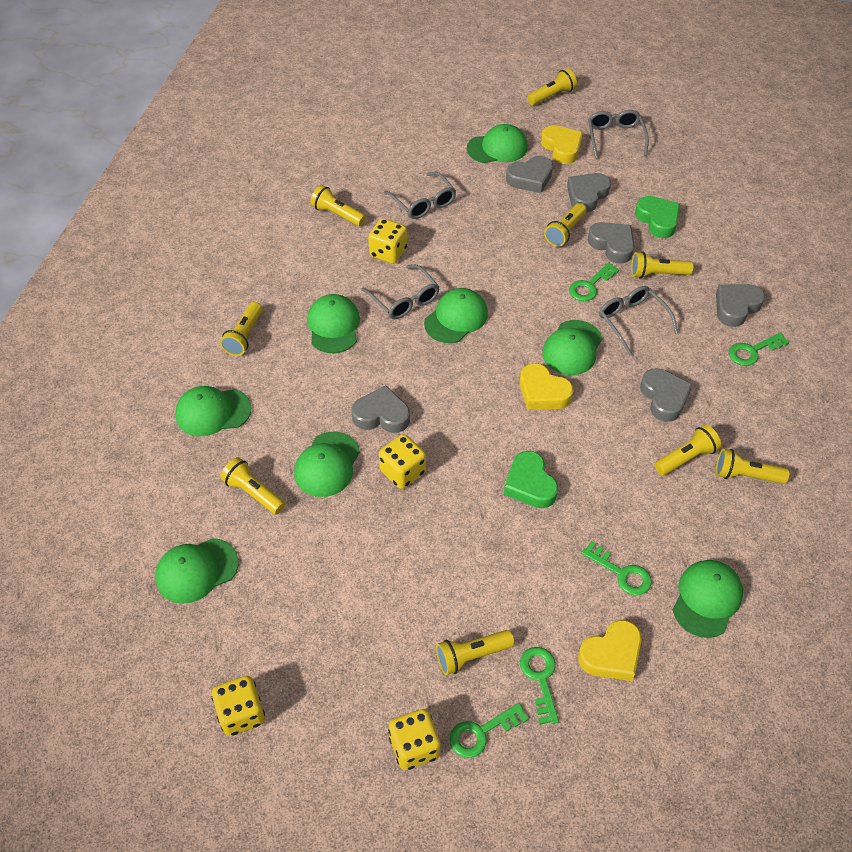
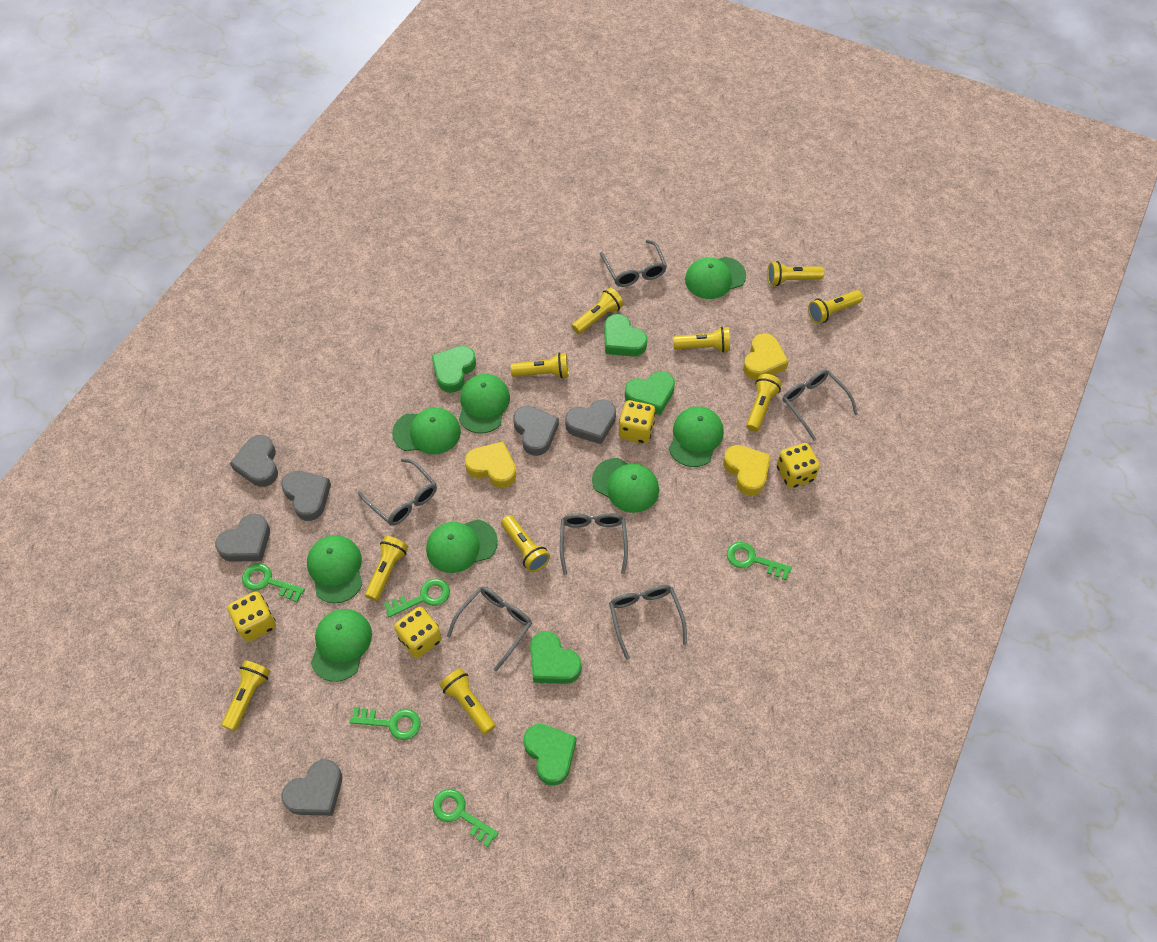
green heart: 2 -> 5
grey glasses: 4 -> 6
yellow flashlight: 9 -> 10

